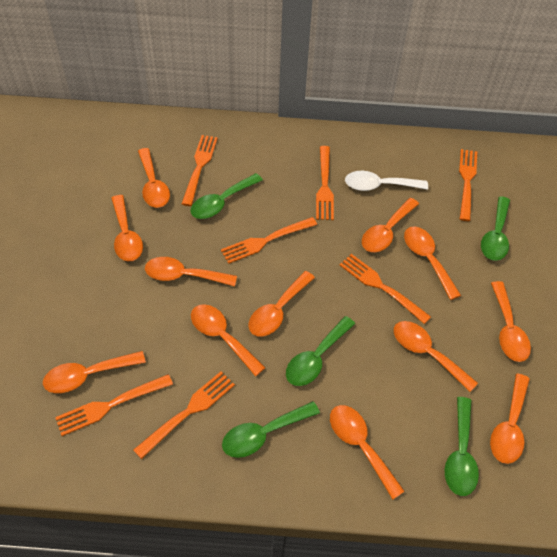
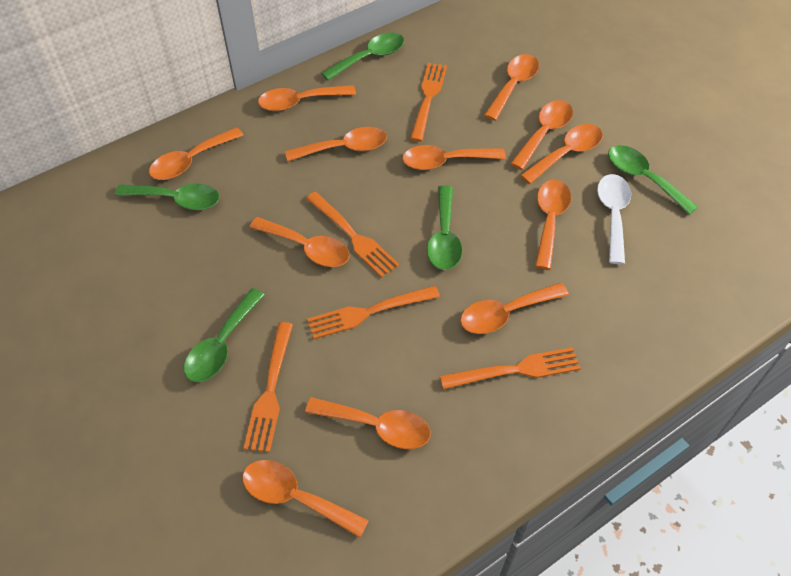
orange fork: 7 -> 5

